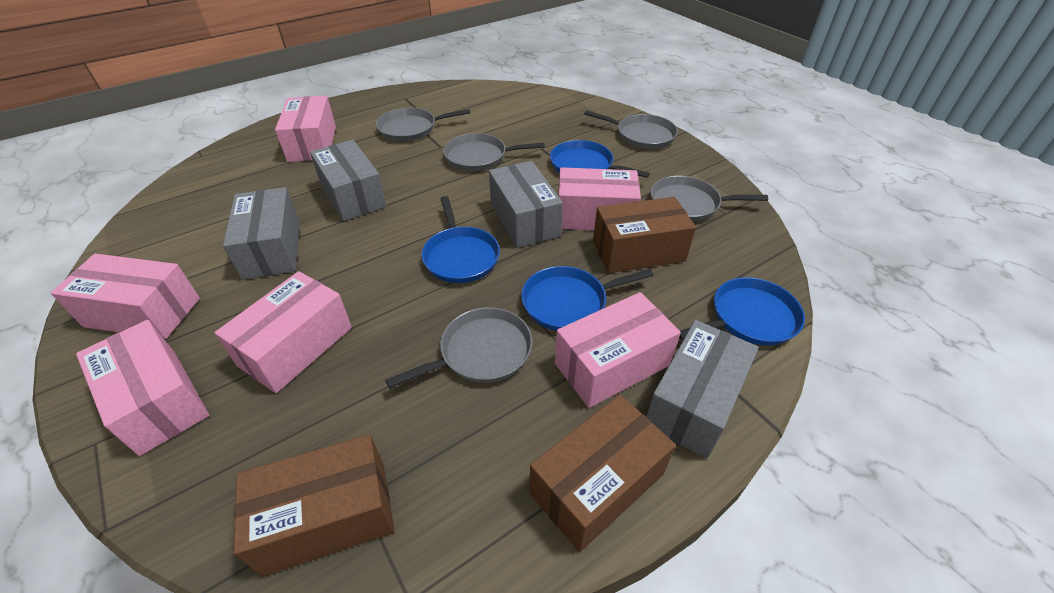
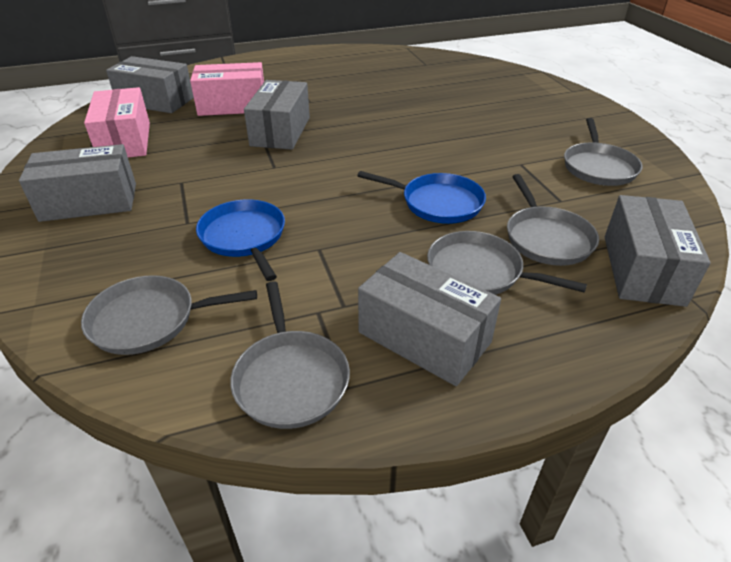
blue pan: 4 -> 2
brown box: 3 -> 0
grey box: 4 -> 5
pink box: 6 -> 2

